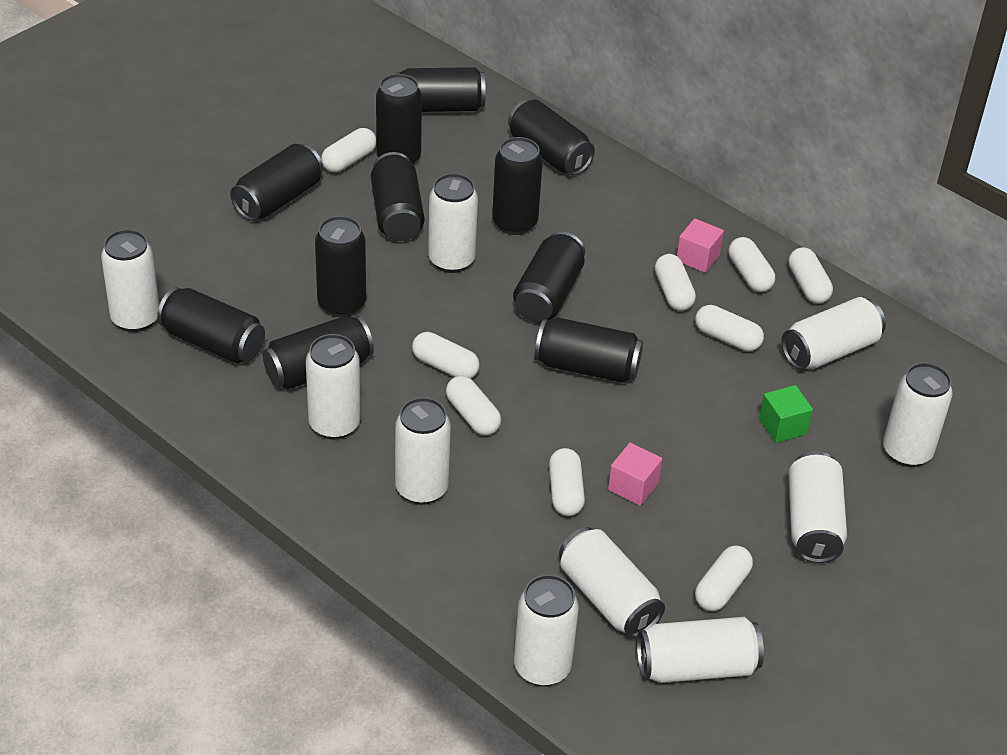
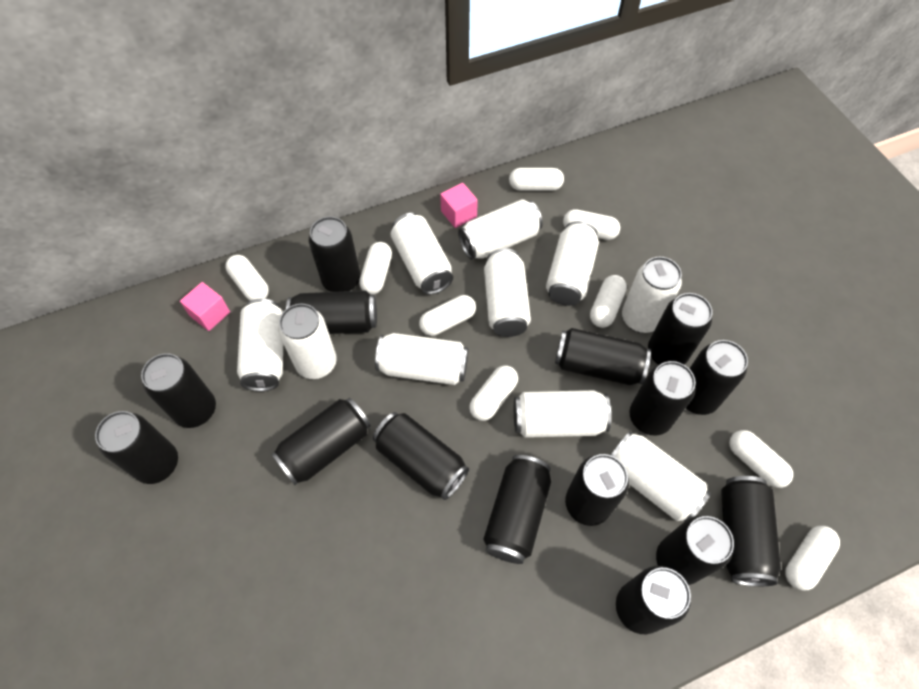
black can: 11 -> 15
green cube: 1 -> 0

